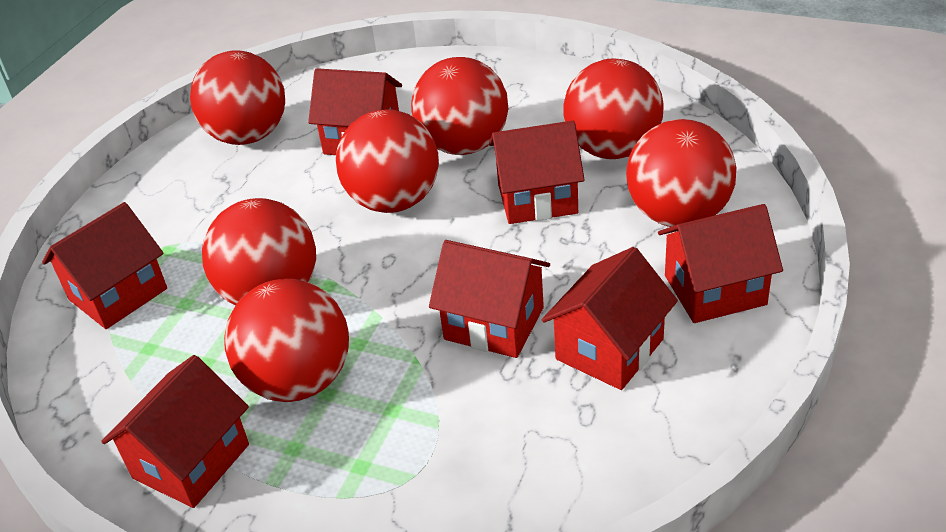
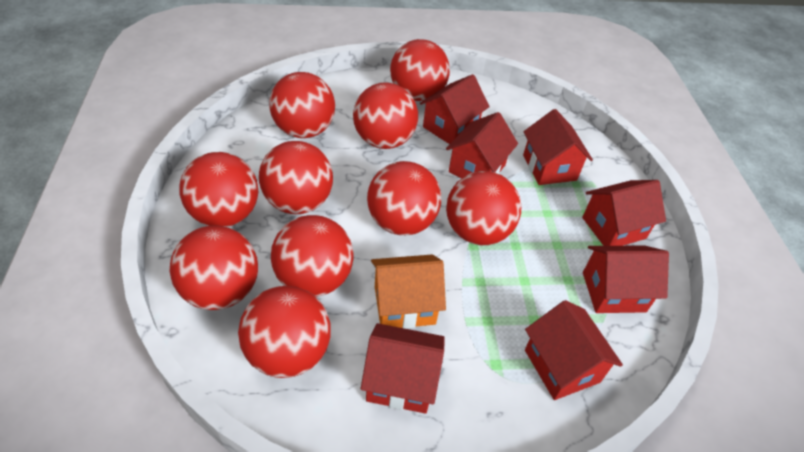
orange house: 0 -> 1
red ball: 7 -> 10

